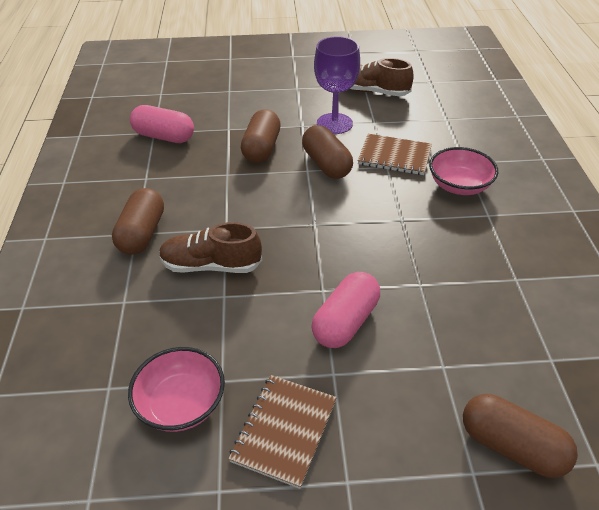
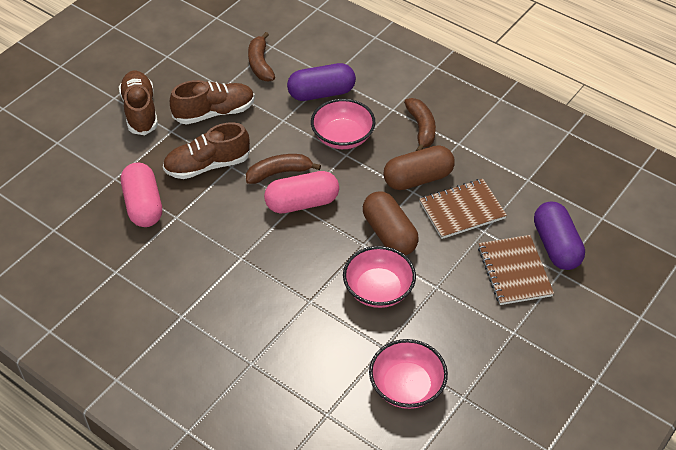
brown banana: 0 -> 3
brown capsule: 4 -> 2
brown shoe: 2 -> 3
pink bowl: 2 -> 3
purple capsule: 0 -> 2
purple goblet: 1 -> 0

